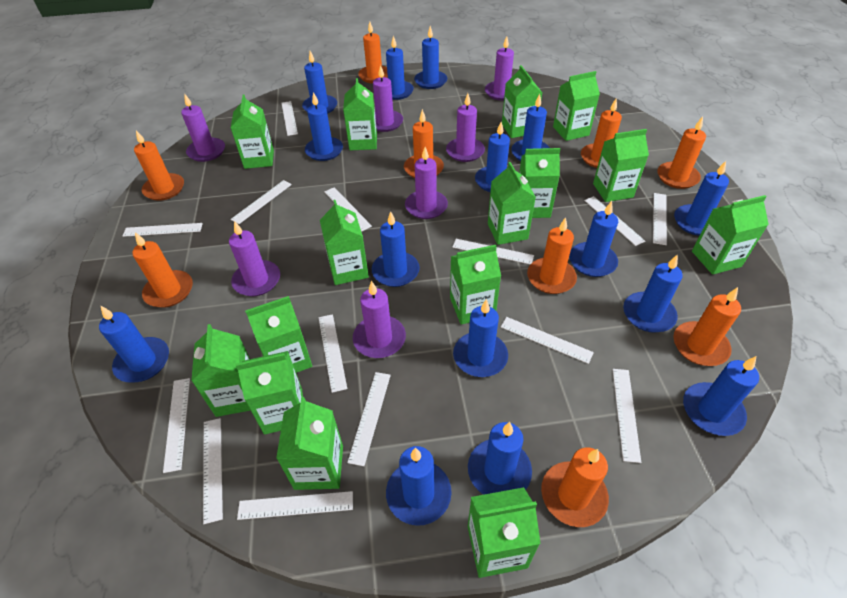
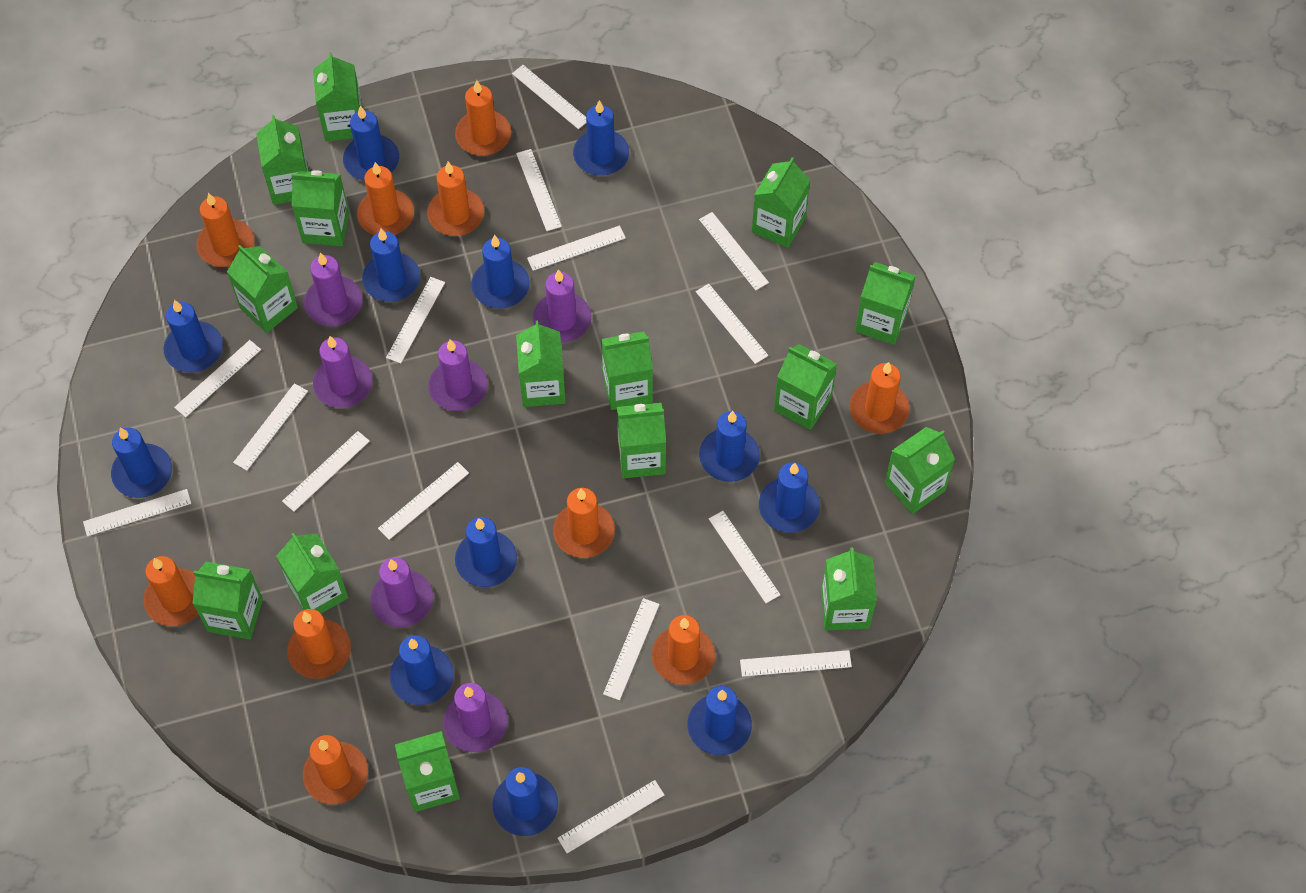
blue candle: 15 -> 12
orange candle: 9 -> 10
purple candle: 7 -> 6
white ruler: 14 -> 15

